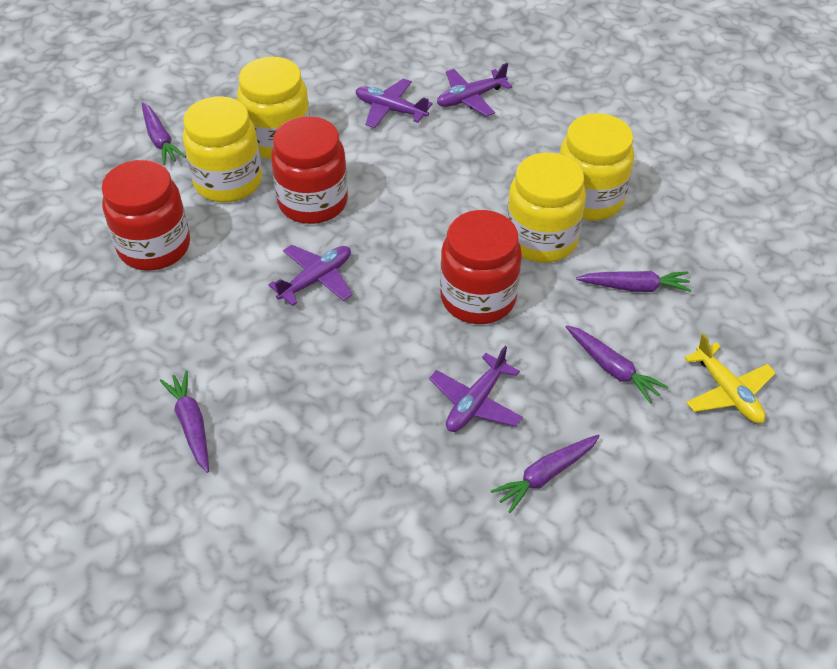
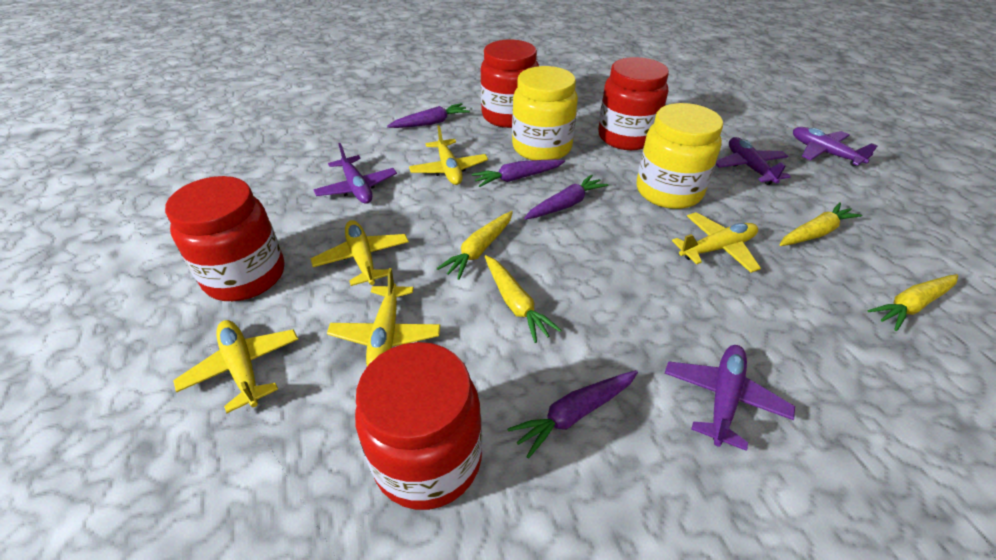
purple carrot: 5 -> 4
red jar: 3 -> 4
yellow carrot: 0 -> 4
yellow jar: 4 -> 2
yellow plane: 1 -> 5

